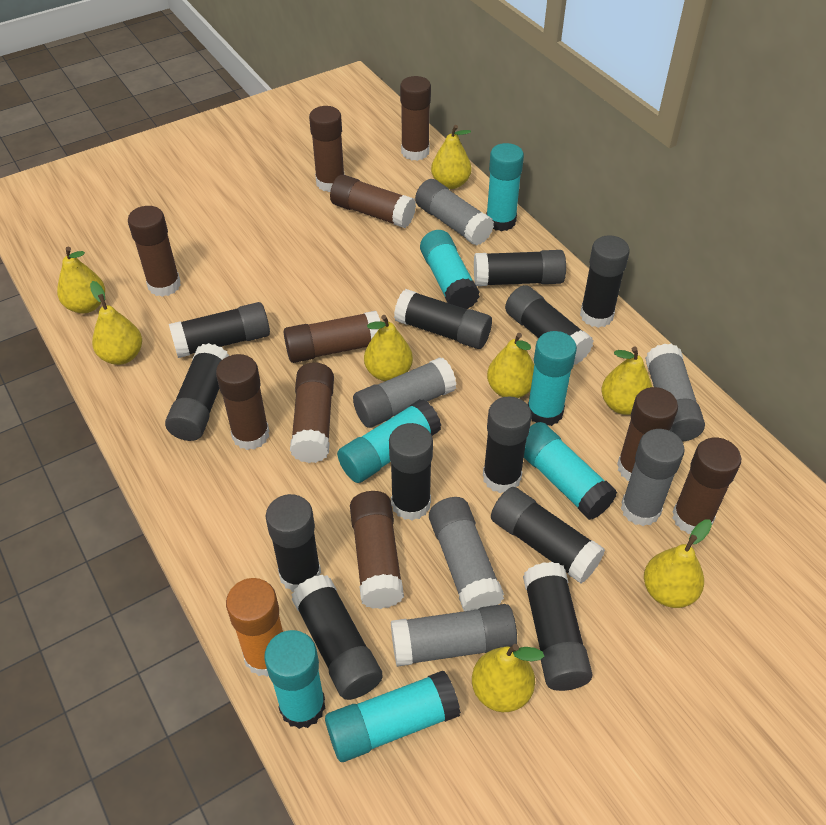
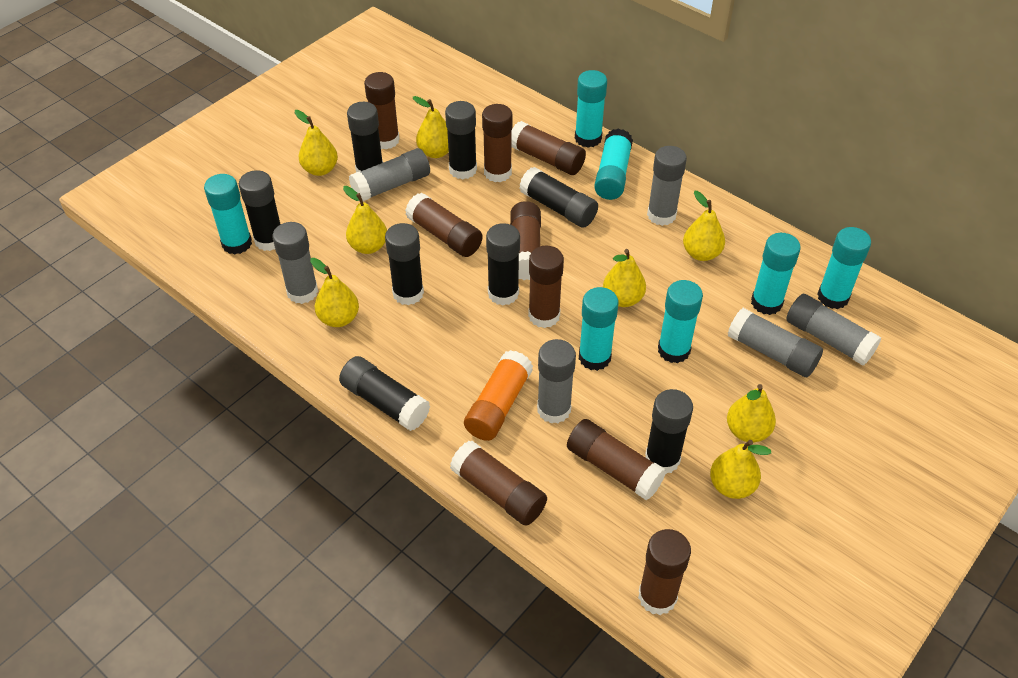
black glue stick: 12 -> 8
brown glue stick: 10 -> 9

